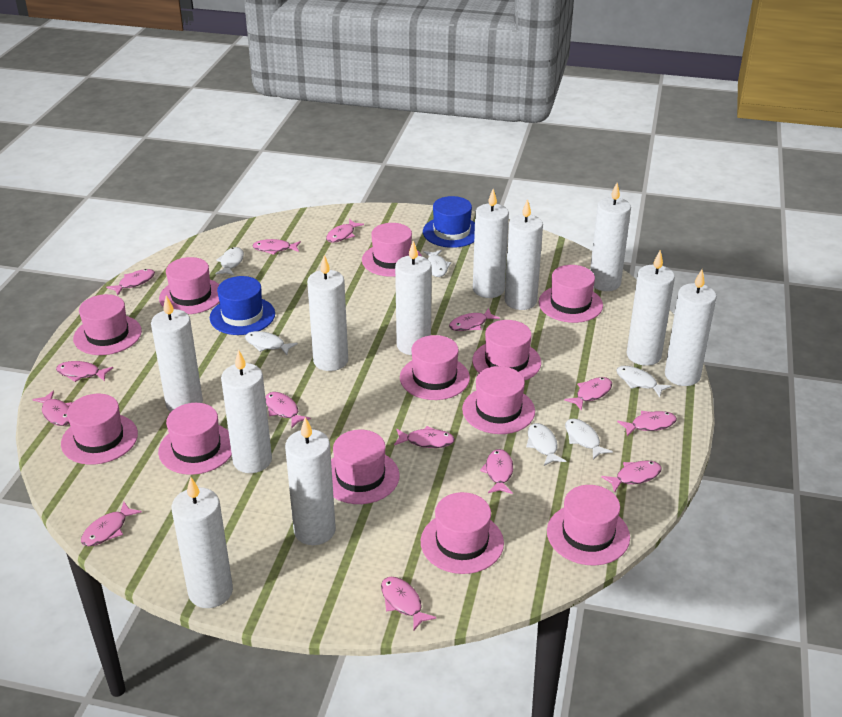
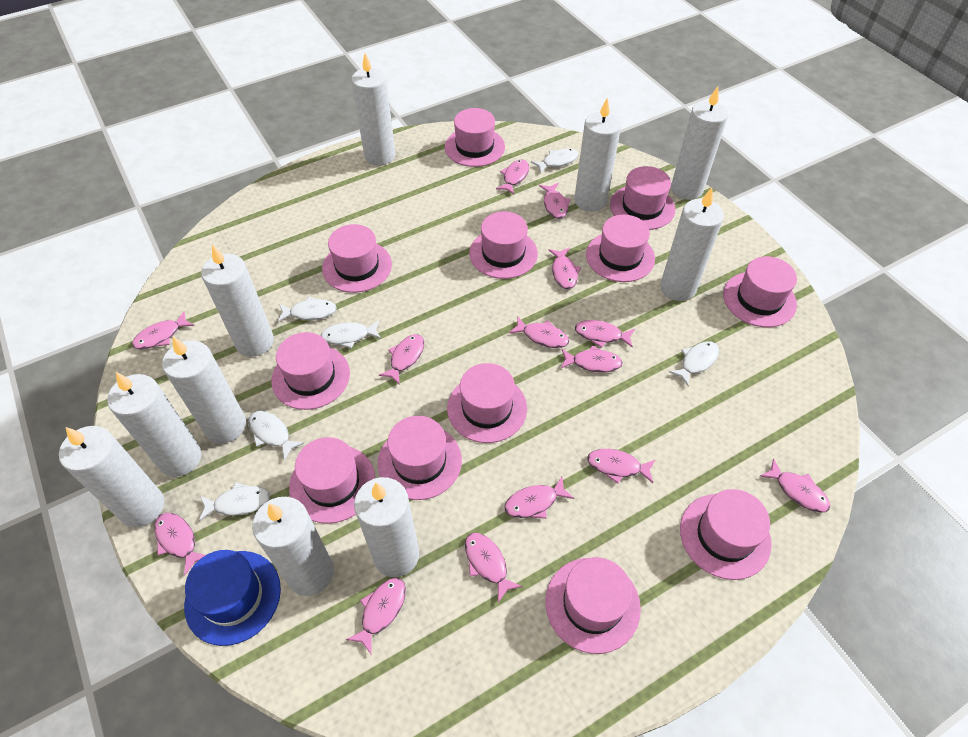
blue hat: 2 -> 1
white candle: 11 -> 10

